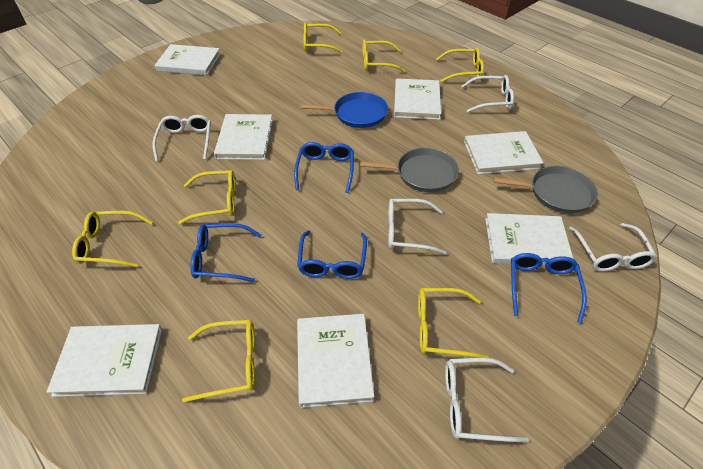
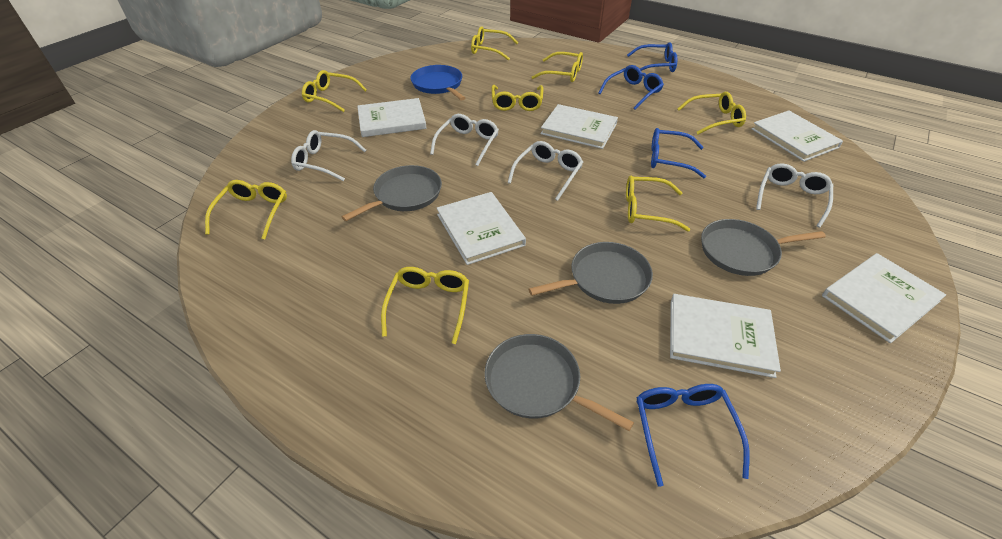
grey pan: 2 -> 4
white book: 7 -> 6
white glasses: 5 -> 4
yellow glasses: 7 -> 8

